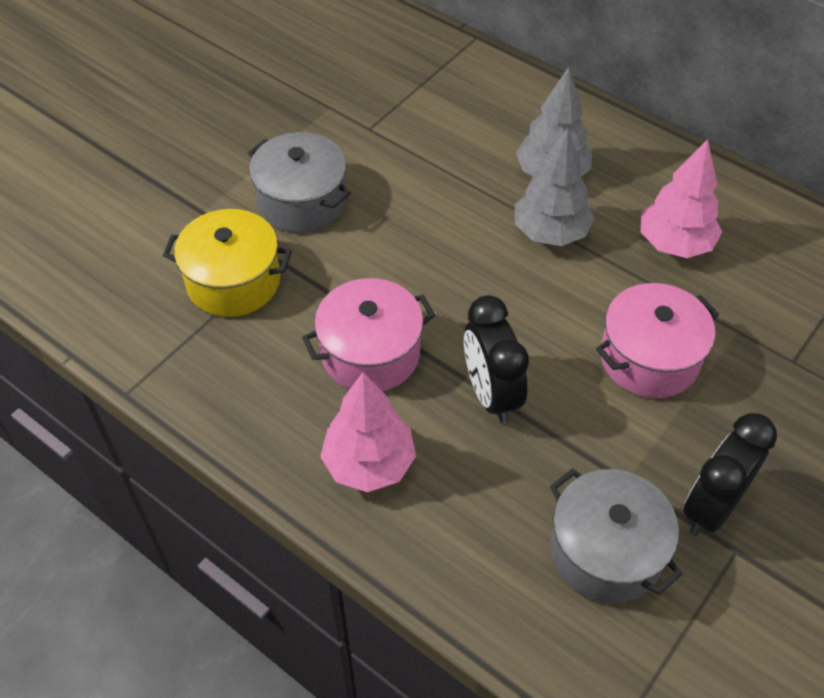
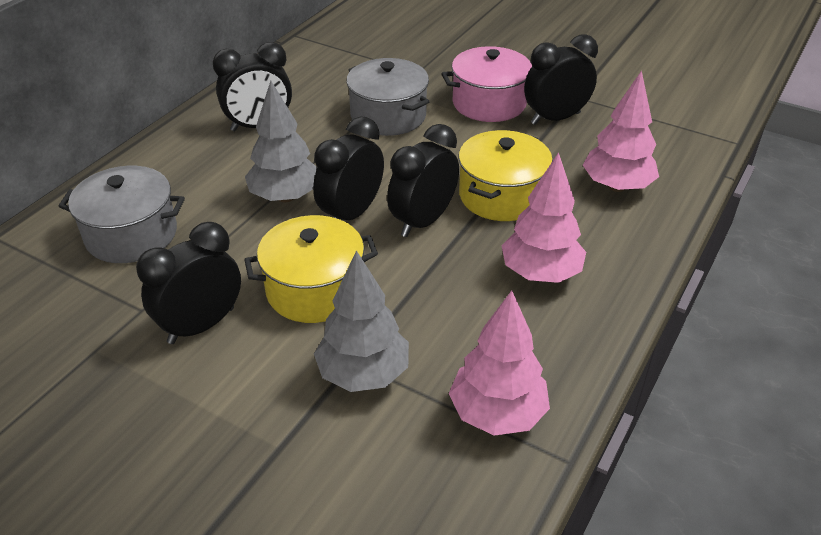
black clock: 2 -> 5
pink pot: 2 -> 1
pink tree: 2 -> 3
yellow pot: 1 -> 2

